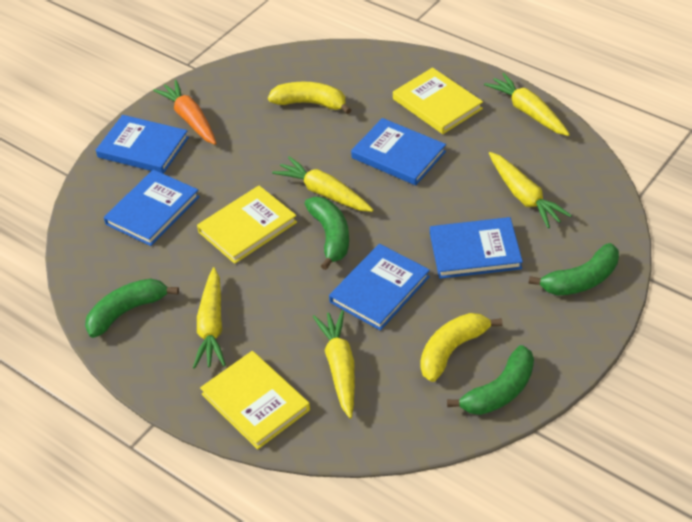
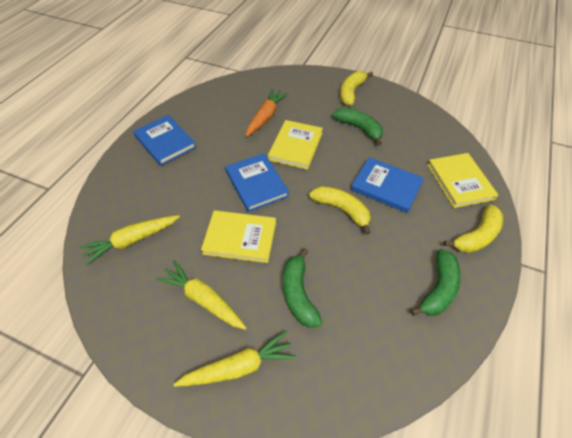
blue book: 5 -> 3
green banana: 4 -> 3
yellow banana: 2 -> 3
yellow carrot: 5 -> 3

